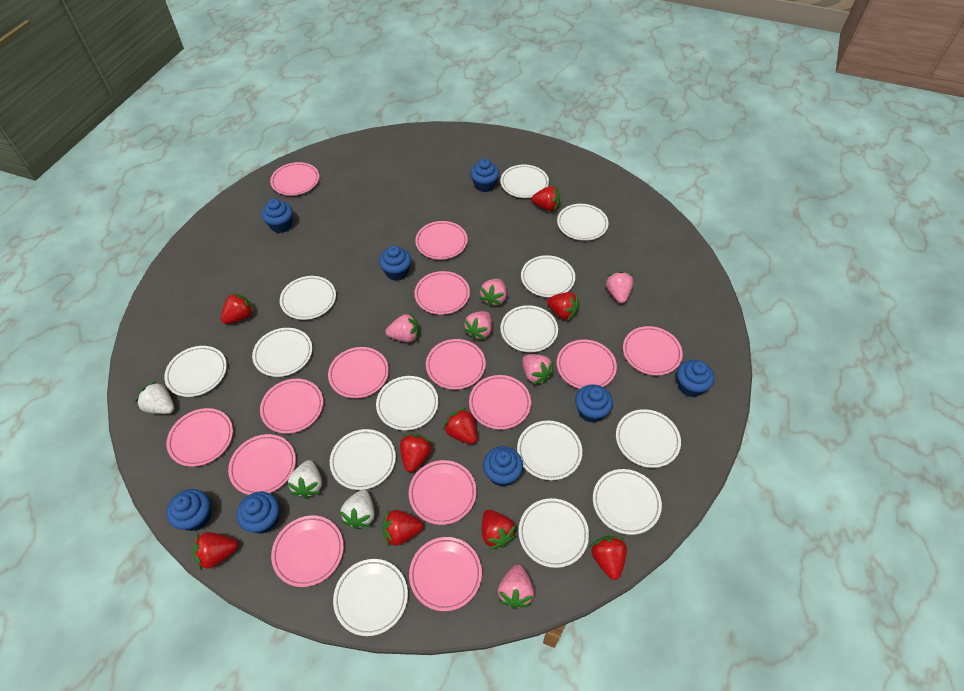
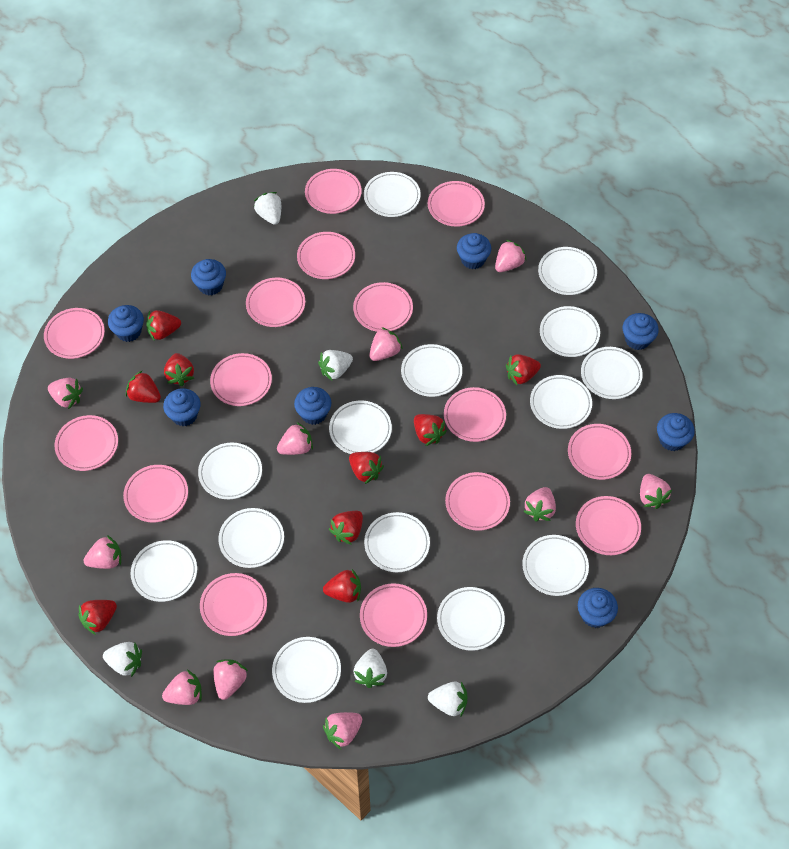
pink plate: 14 -> 15
pink strawberry: 6 -> 10
white strawberry: 3 -> 5

